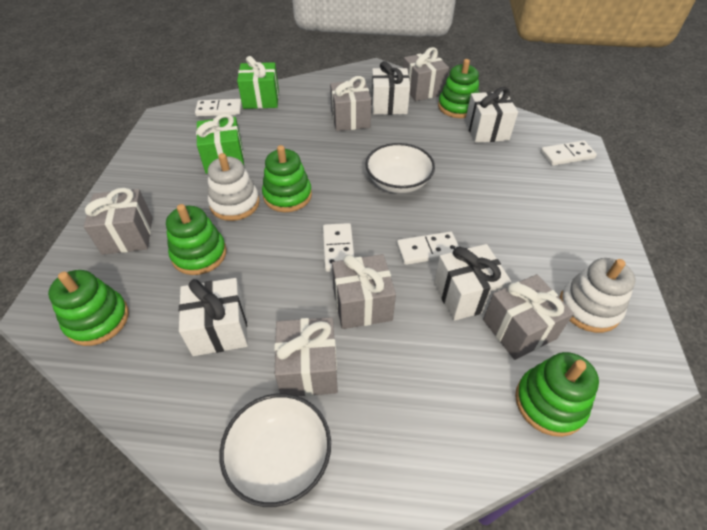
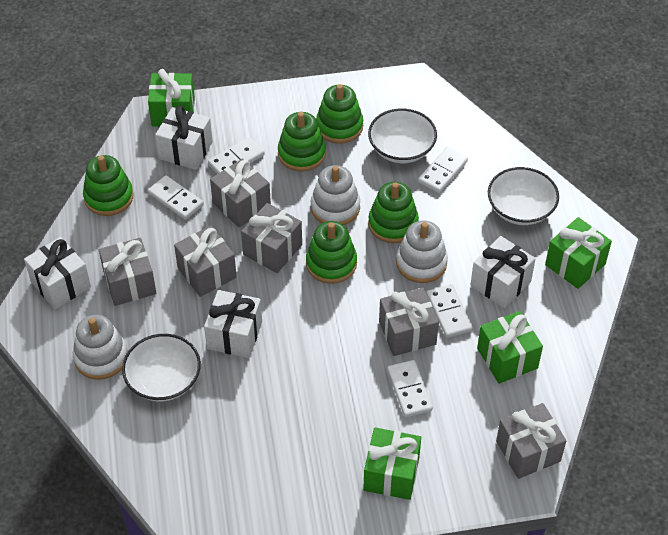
green gift: 2 -> 4
white bowl: 2 -> 3
white domino: 4 -> 5
white stacking toy: 2 -> 3

